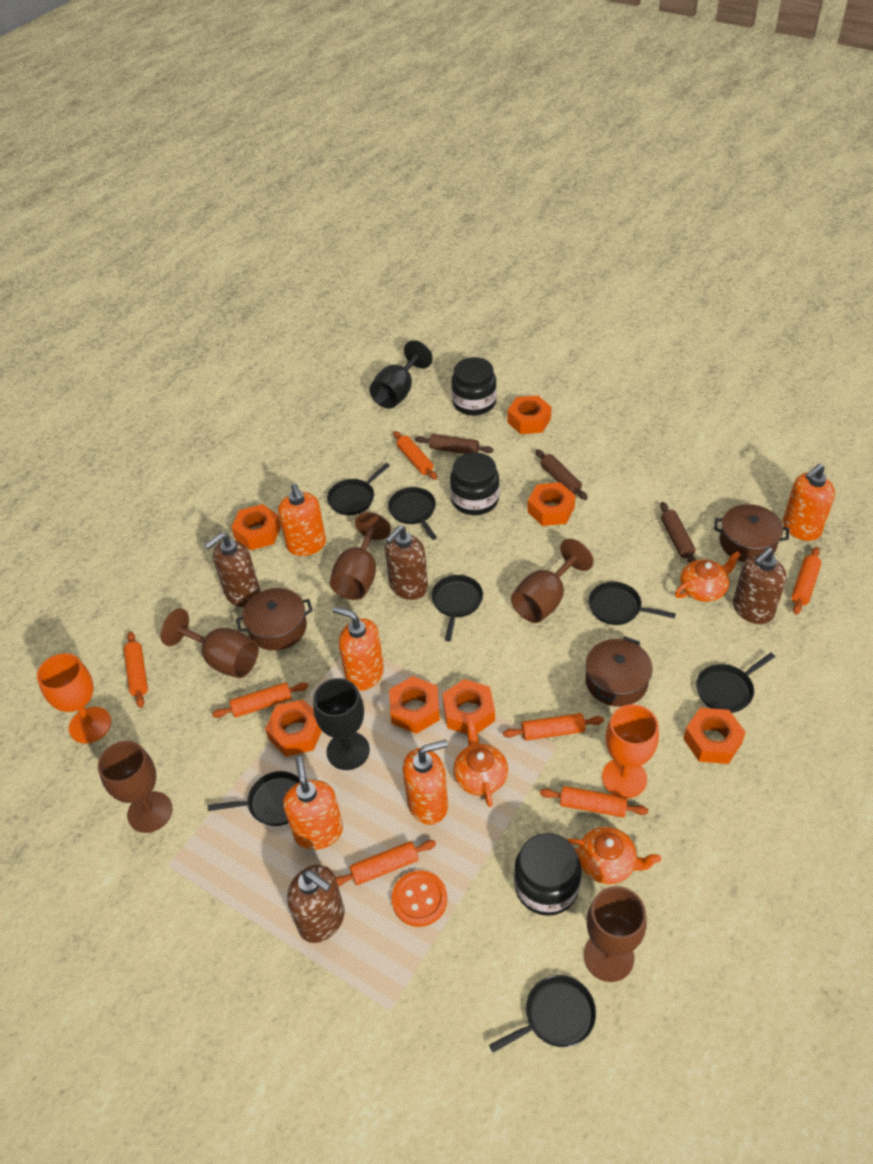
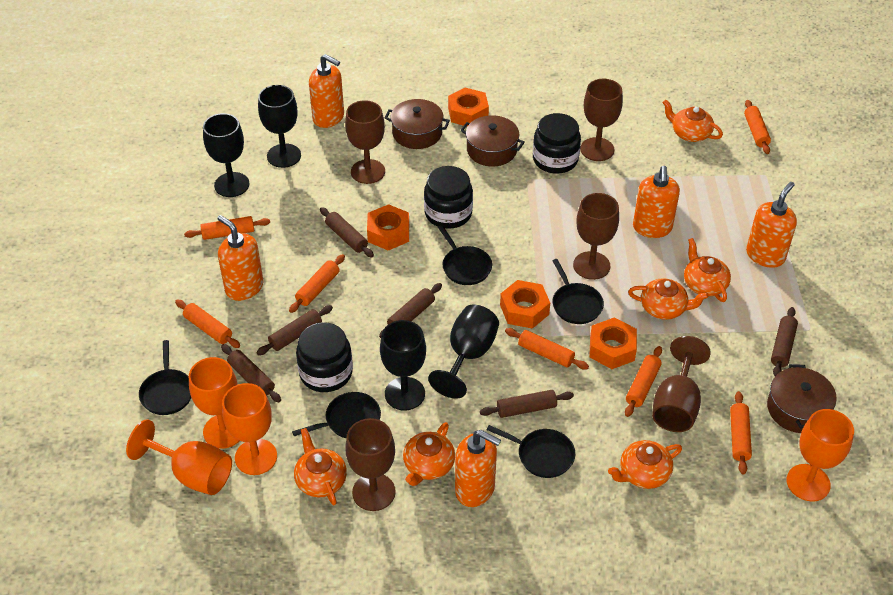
black goblet: 2 -> 4
black pan: 7 -> 5
brown rolling pin: 3 -> 6
brown soap dispenser: 4 -> 0
orange button: 1 -> 0
orange goblet: 2 -> 4
orange nut: 7 -> 4
orange teapot: 3 -> 6

